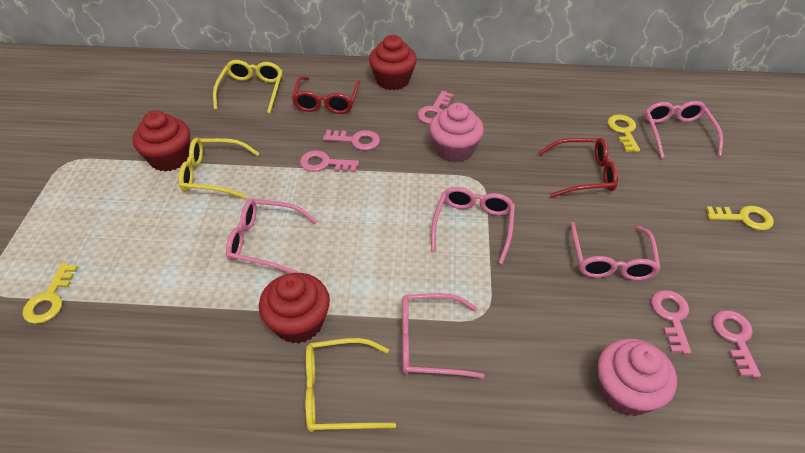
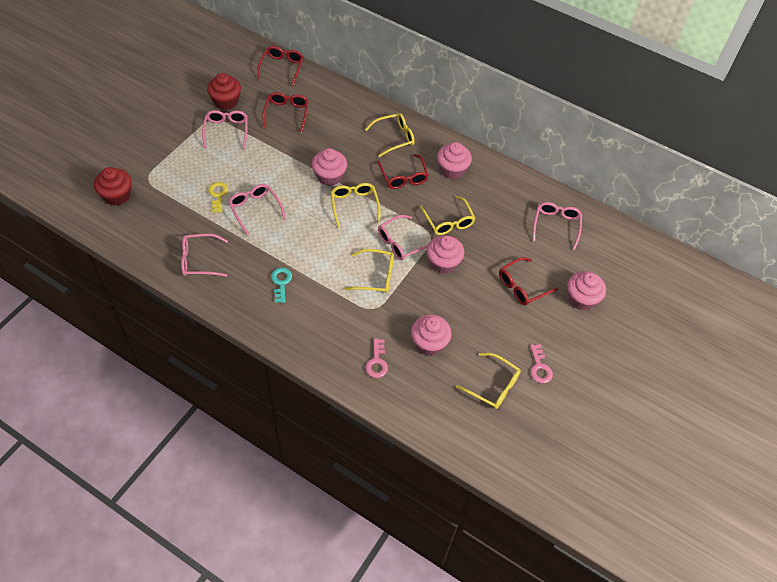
pink cupcake: 2 -> 5
pink key: 5 -> 2
red cupcake: 3 -> 2
red glasses: 2 -> 4
turquoise key: 0 -> 1
yellow glasses: 3 -> 5
yellow key: 3 -> 1

